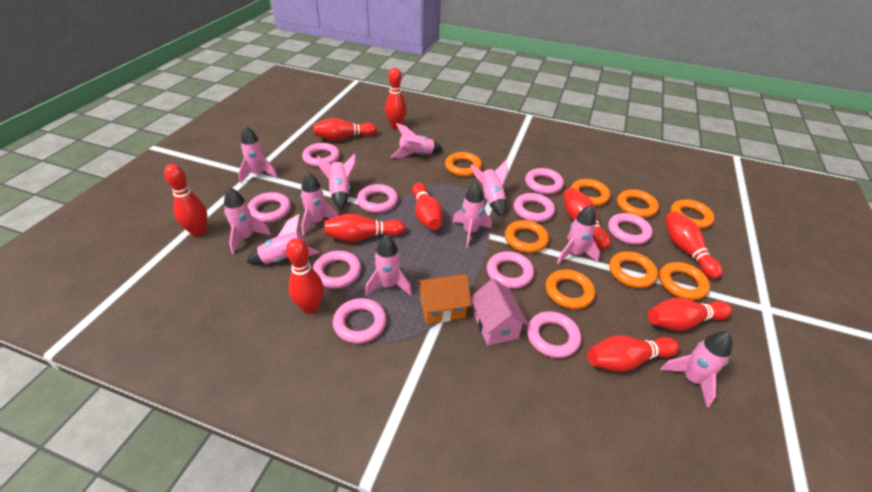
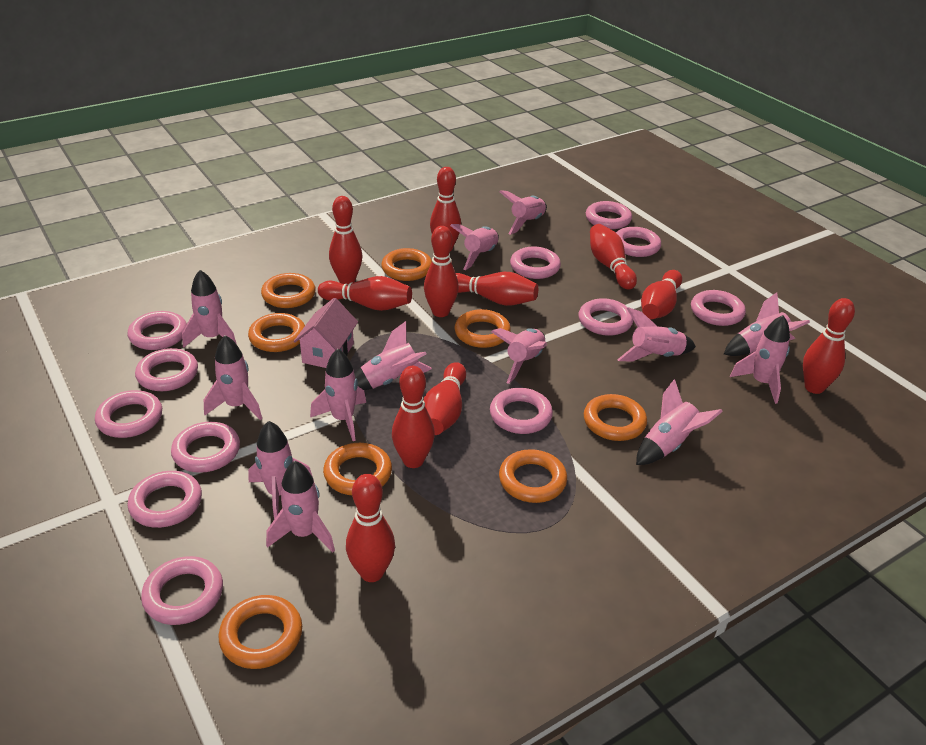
orange house: 1 -> 0
pink ring: 10 -> 12
pink rocket: 11 -> 13
red bowling pin: 10 -> 11

